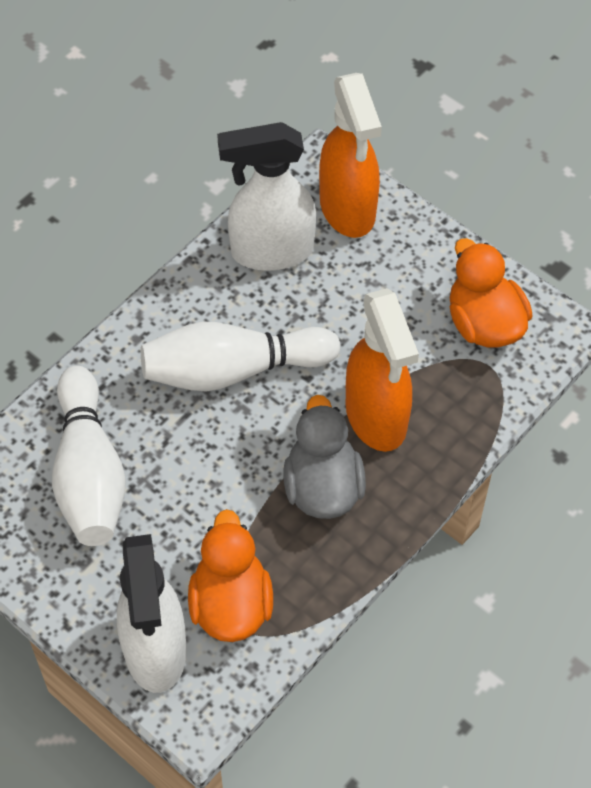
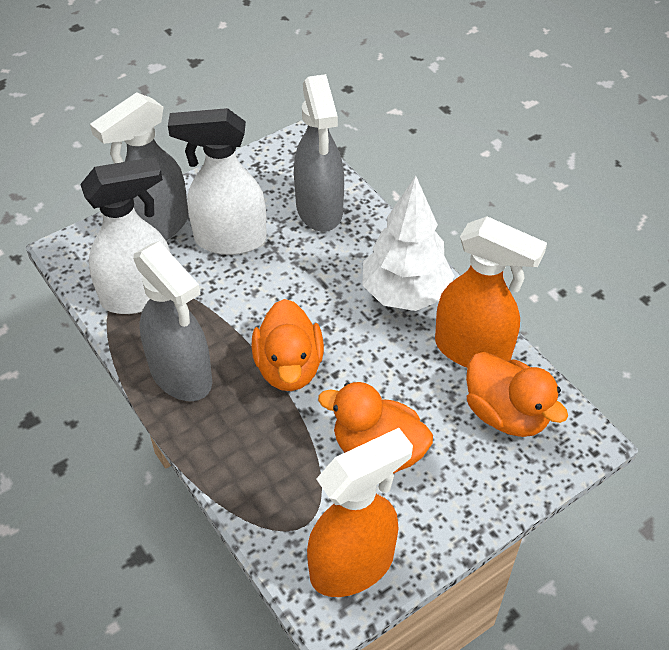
grey duck: 1 -> 0
grey spray bottle: 0 -> 3
orange duck: 2 -> 3
white bowling pin: 2 -> 0
white tree: 0 -> 1

